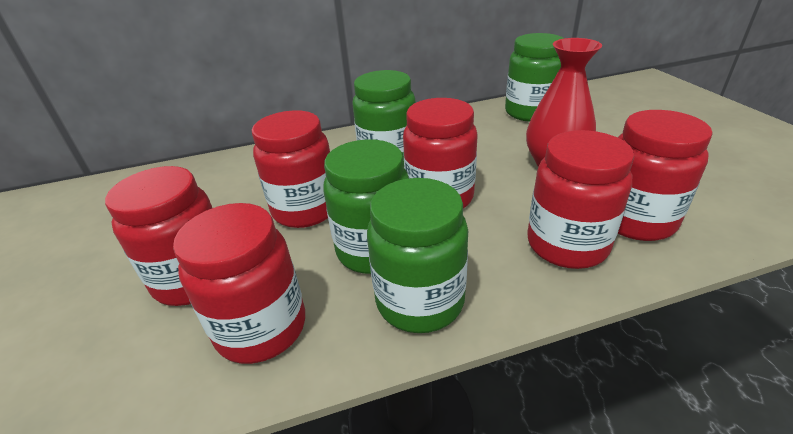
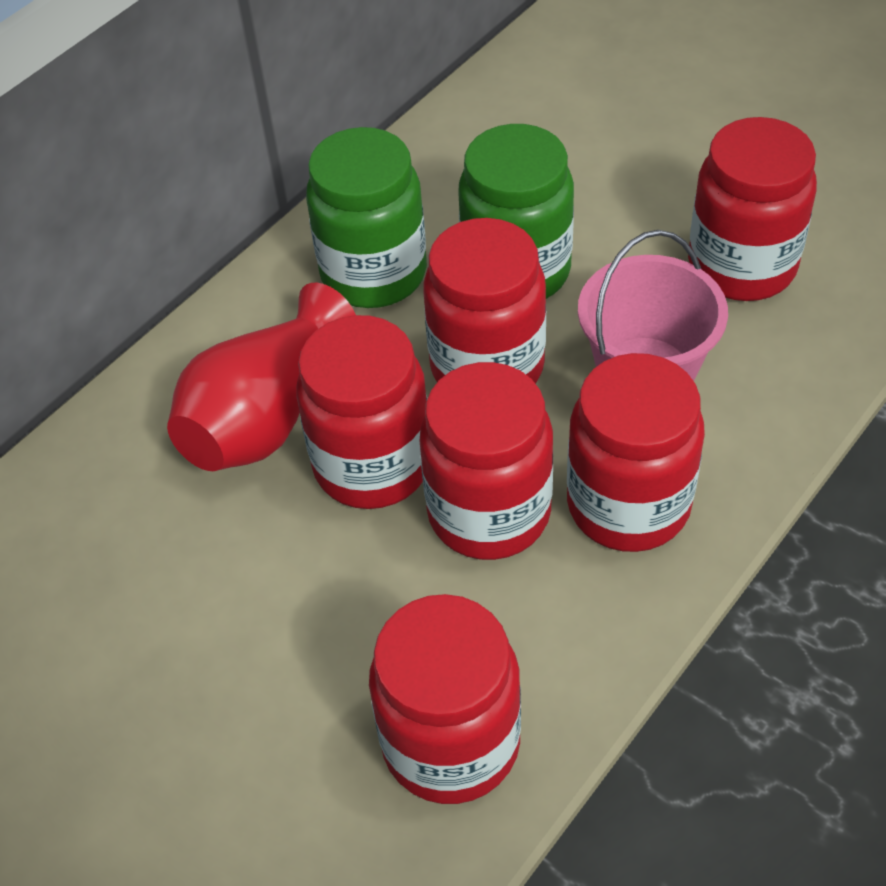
green jar: 4 -> 2
pink bucket: 0 -> 1

